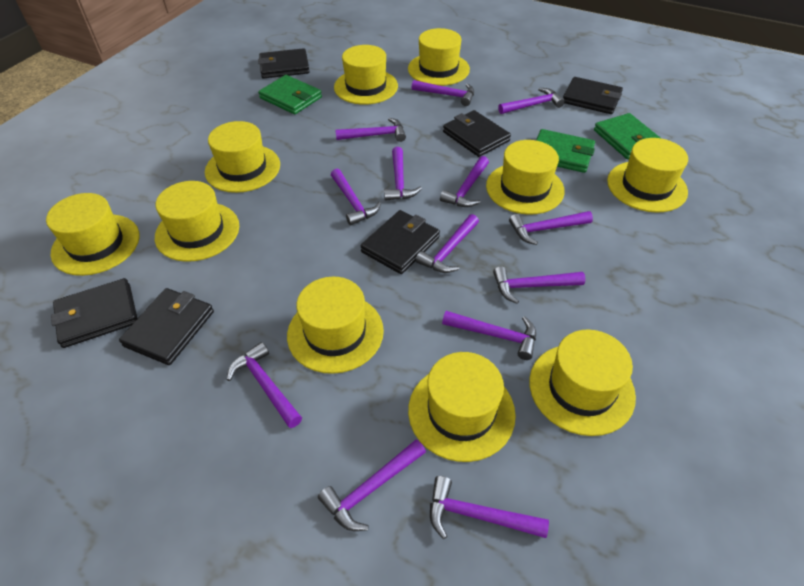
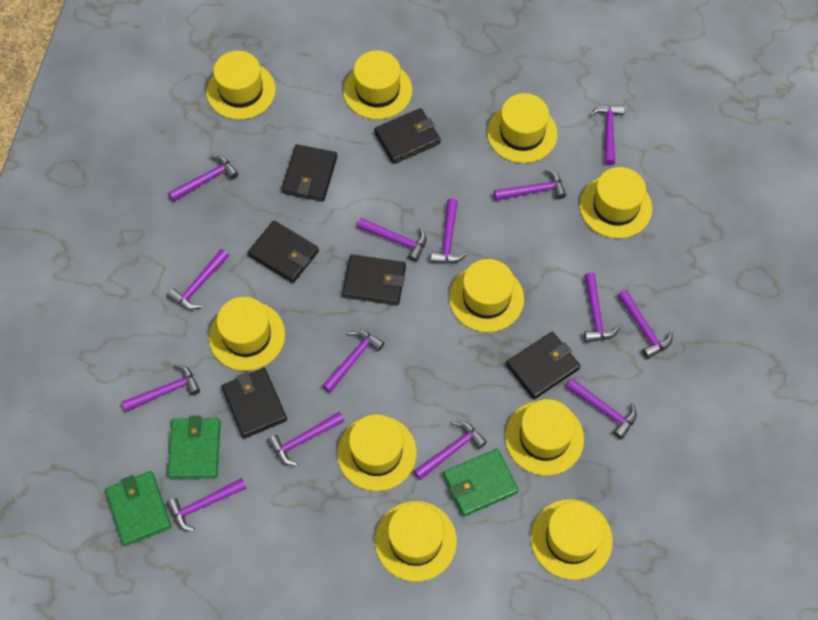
purple hammer: 13 -> 14

